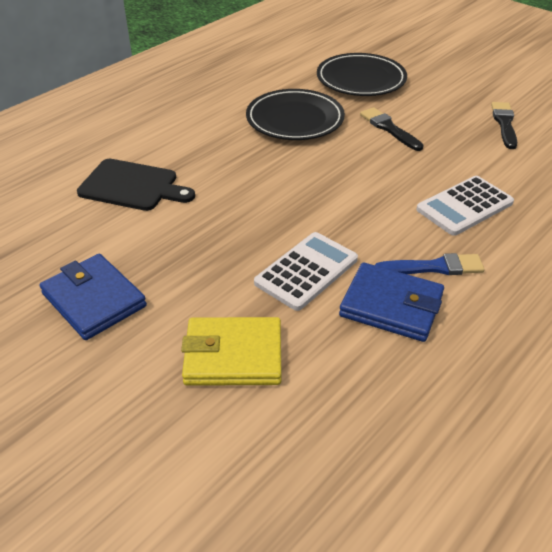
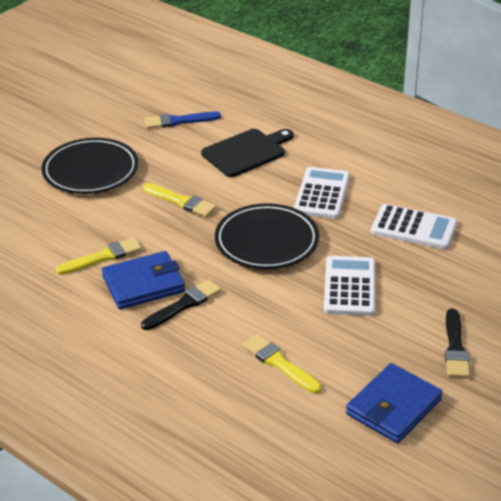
white calculator: 2 -> 3
yellow brush: 0 -> 3
yellow wallet: 1 -> 0

